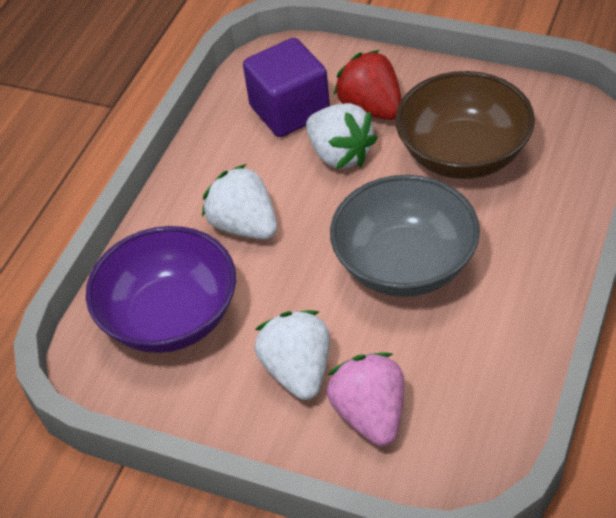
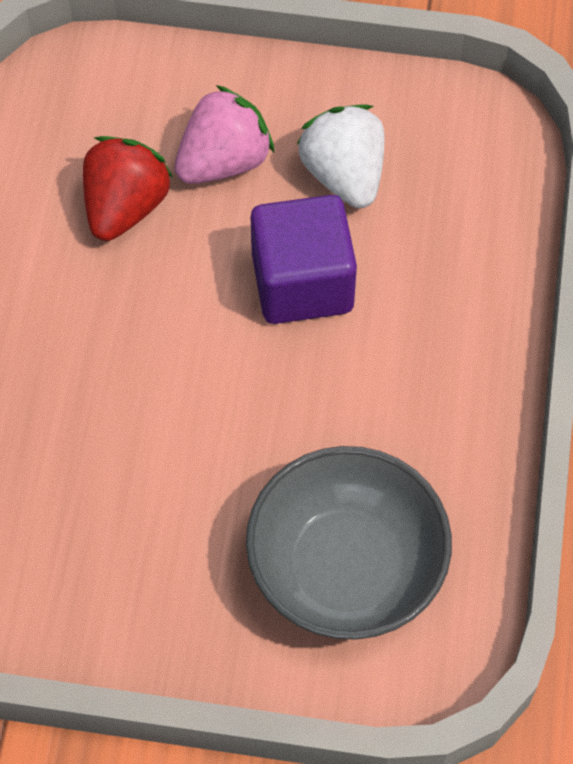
brown bowl: 1 -> 0
purple bowl: 1 -> 0
white strawberry: 3 -> 1

